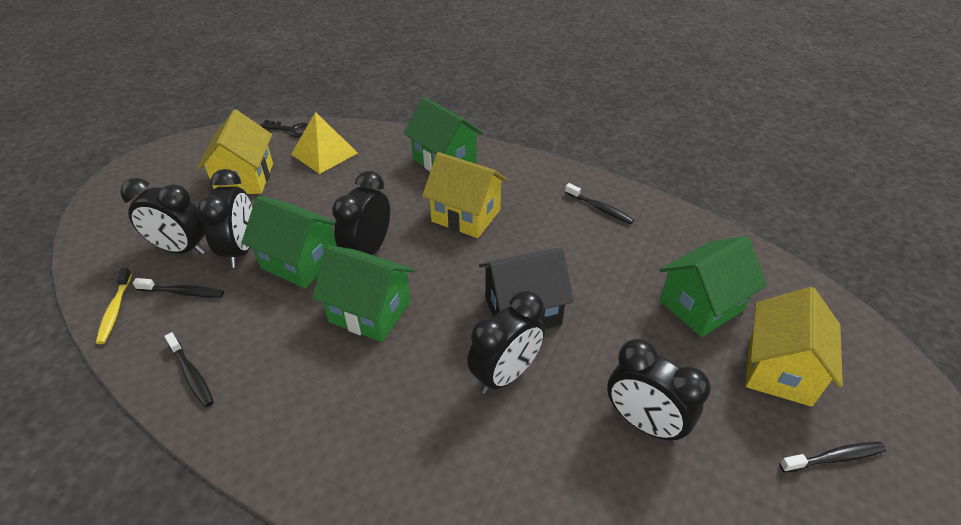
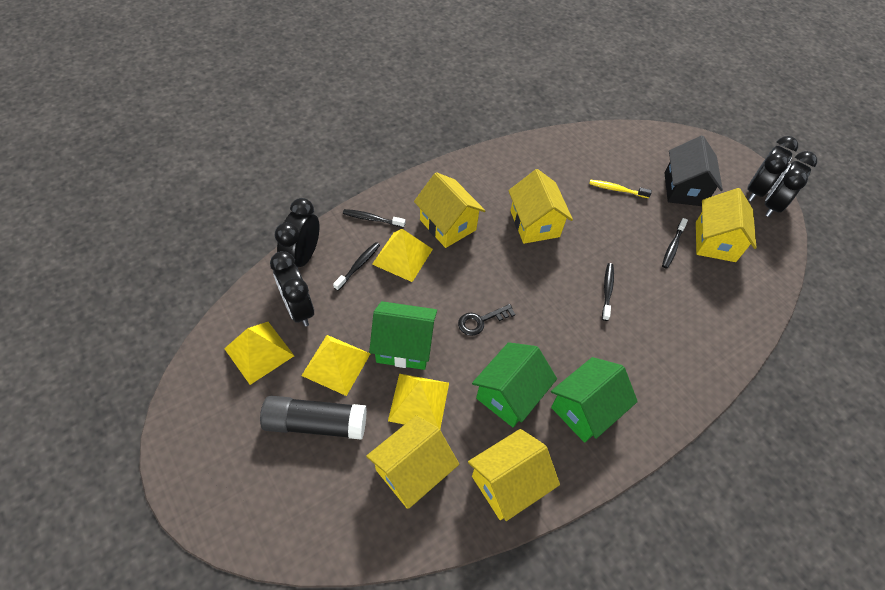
black clock: 5 -> 4
black glue stick: 0 -> 1
green house: 4 -> 3
yellow house: 3 -> 5
yellow pyramid: 1 -> 4

